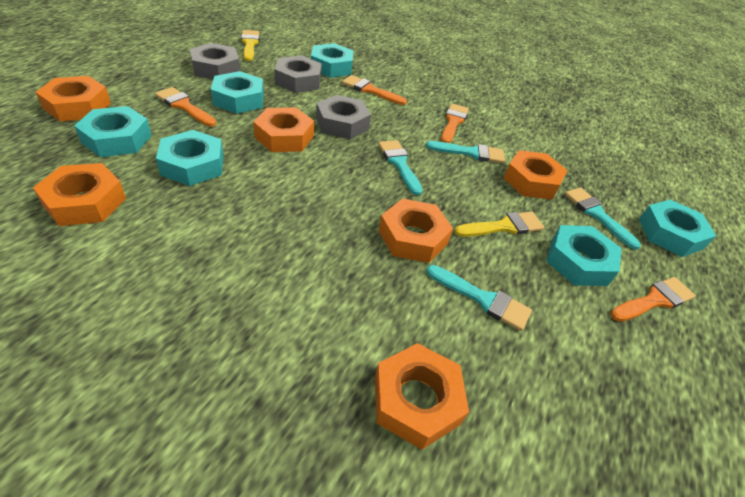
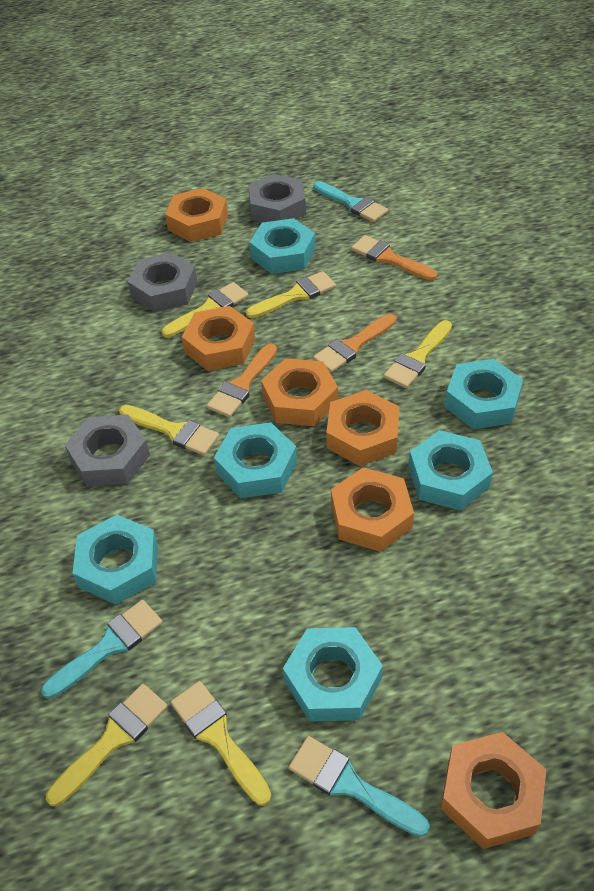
orange brush: 4 -> 3
turquoise brush: 4 -> 3
yellow brush: 2 -> 6

